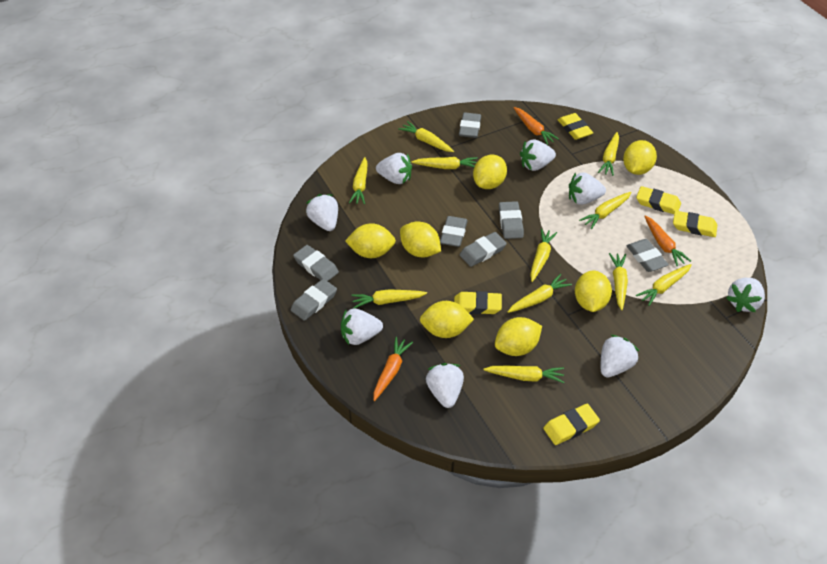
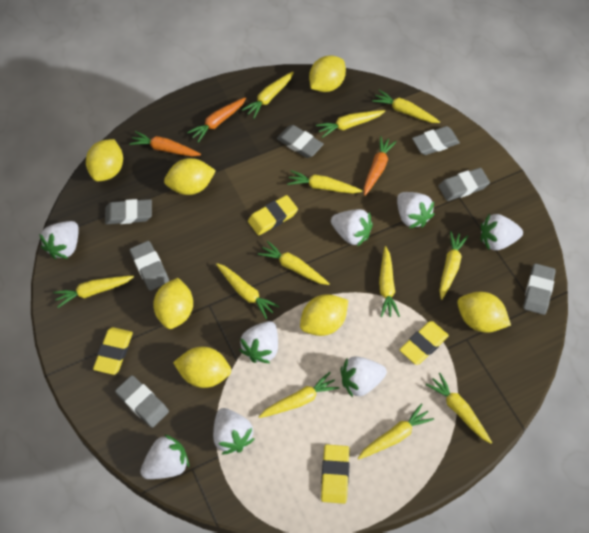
yellow carrot: 11 -> 12
yellow eraser: 5 -> 4

